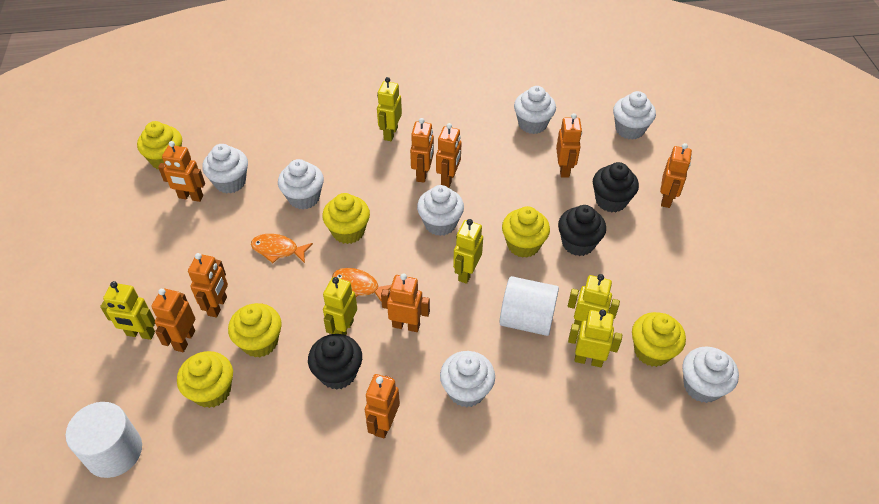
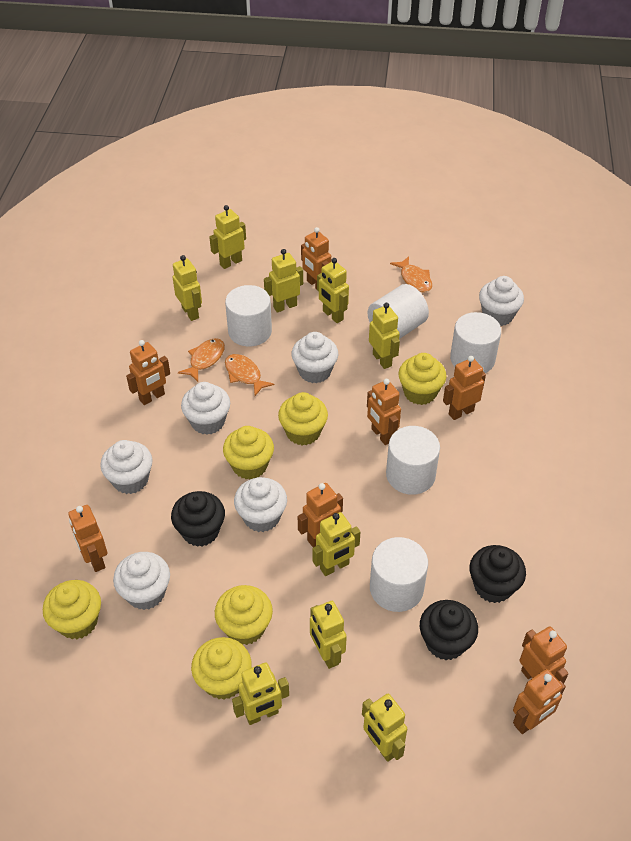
orange fish: 2 -> 3
orange robot: 9 -> 8
white cupcake: 7 -> 6
white cylinder: 2 -> 5
yellow robot: 6 -> 9

